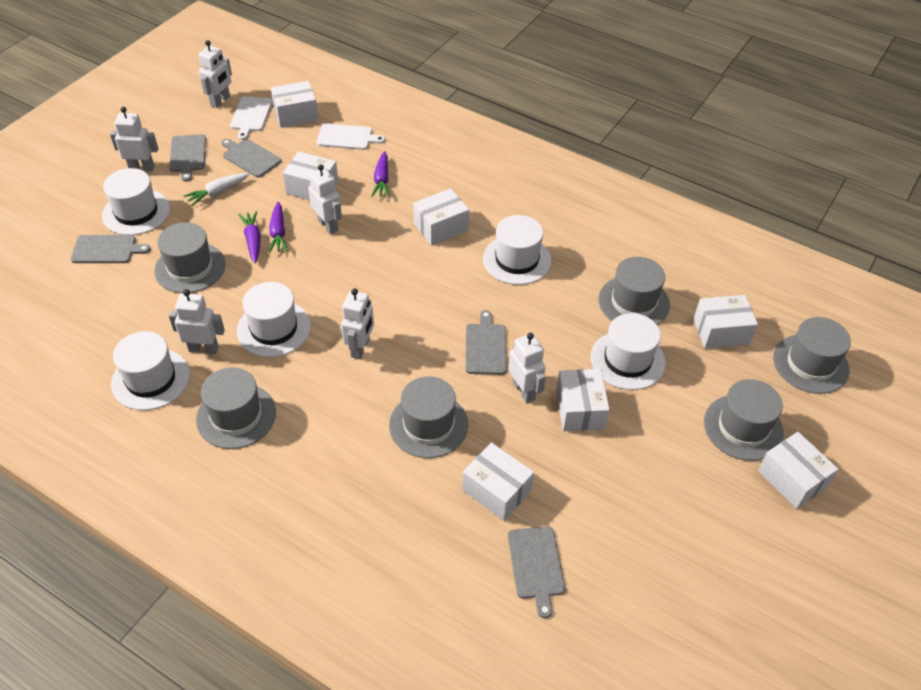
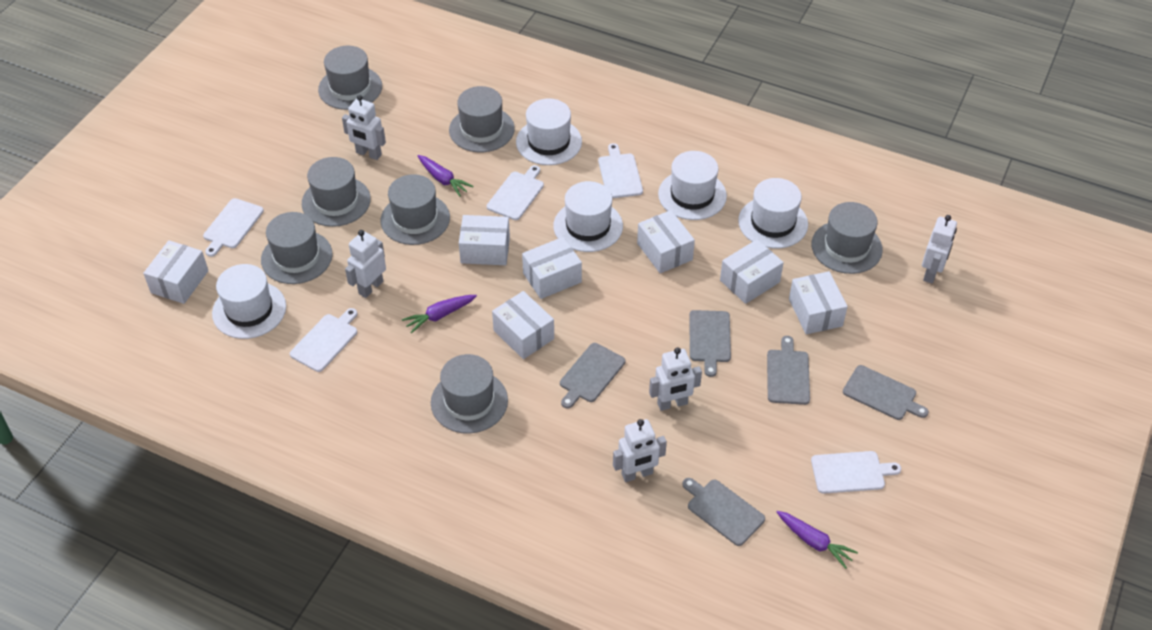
grey hat: 6 -> 7
white carrot: 1 -> 0
white cutting board: 2 -> 5
white robot: 6 -> 5

